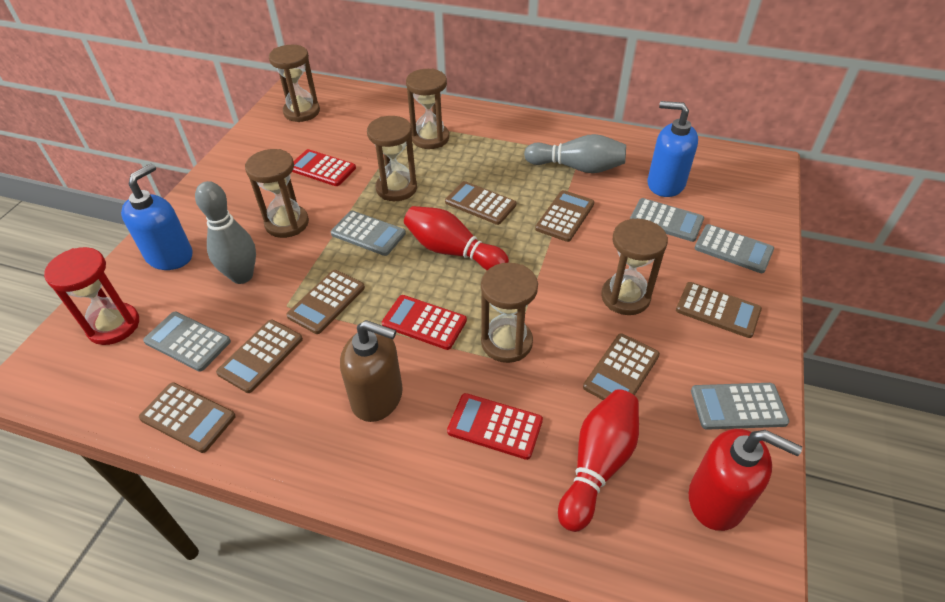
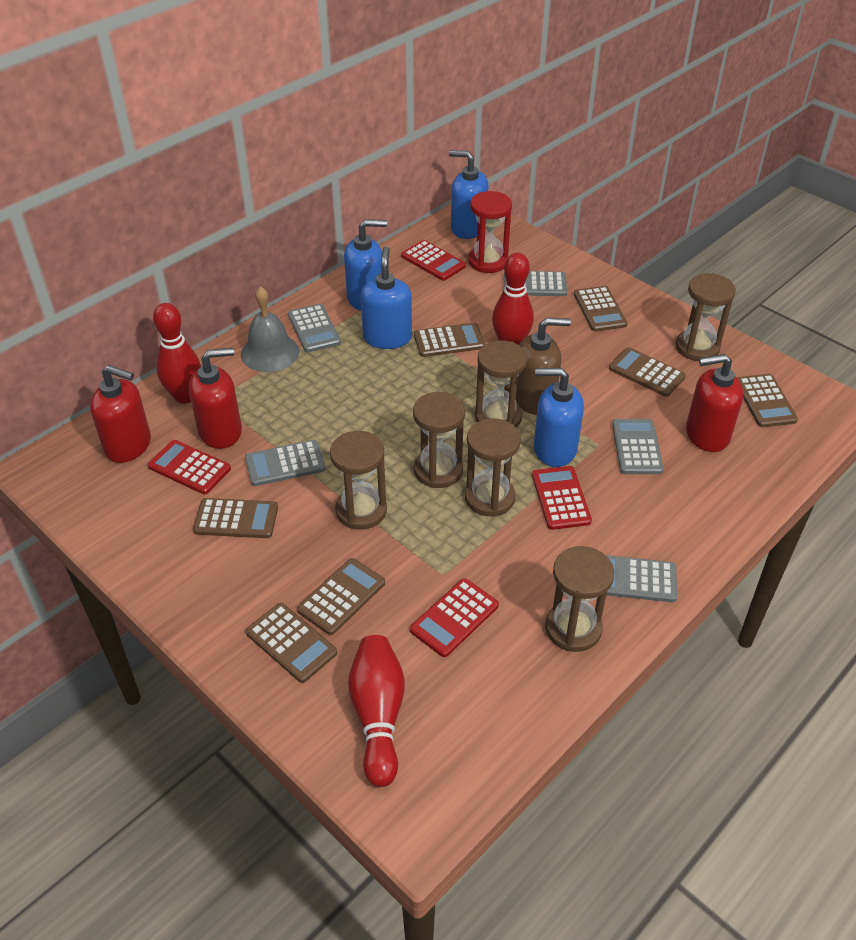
blue soap dispenser: 2 -> 4
grey bell: 0 -> 1
grey bowling pin: 2 -> 0
red bowling pin: 2 -> 3
red calculator: 3 -> 4
red soap dispenser: 1 -> 3

